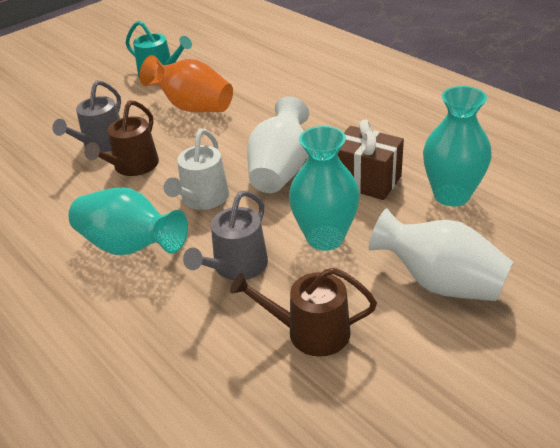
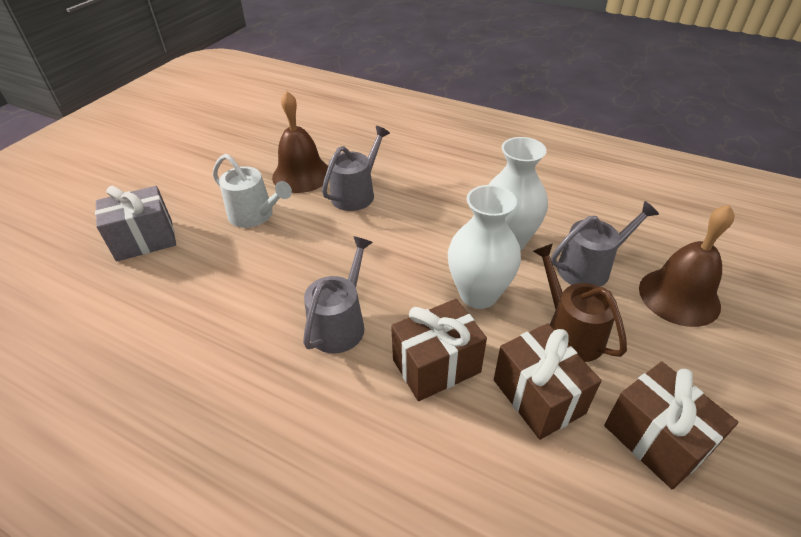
brown bell: 0 -> 2
brown gift: 1 -> 3
brown watering can: 2 -> 1
grey gift: 0 -> 1
grey watering can: 2 -> 3
orange vase: 1 -> 0
turquoise vase: 3 -> 0
turquoise watering can: 1 -> 0

